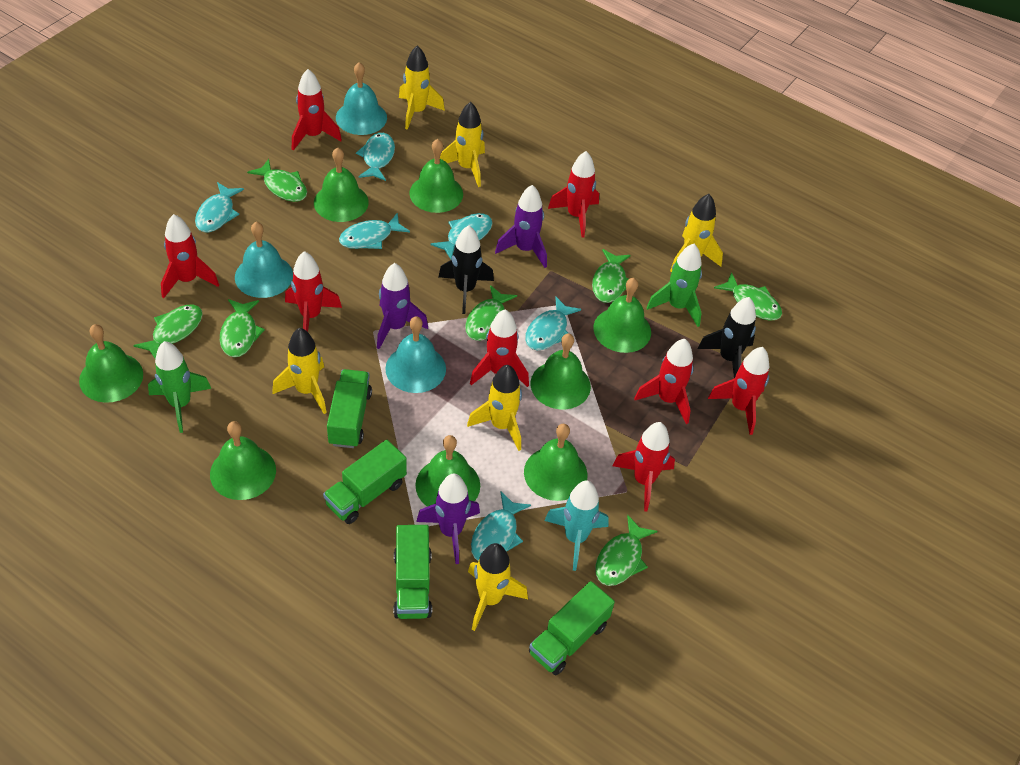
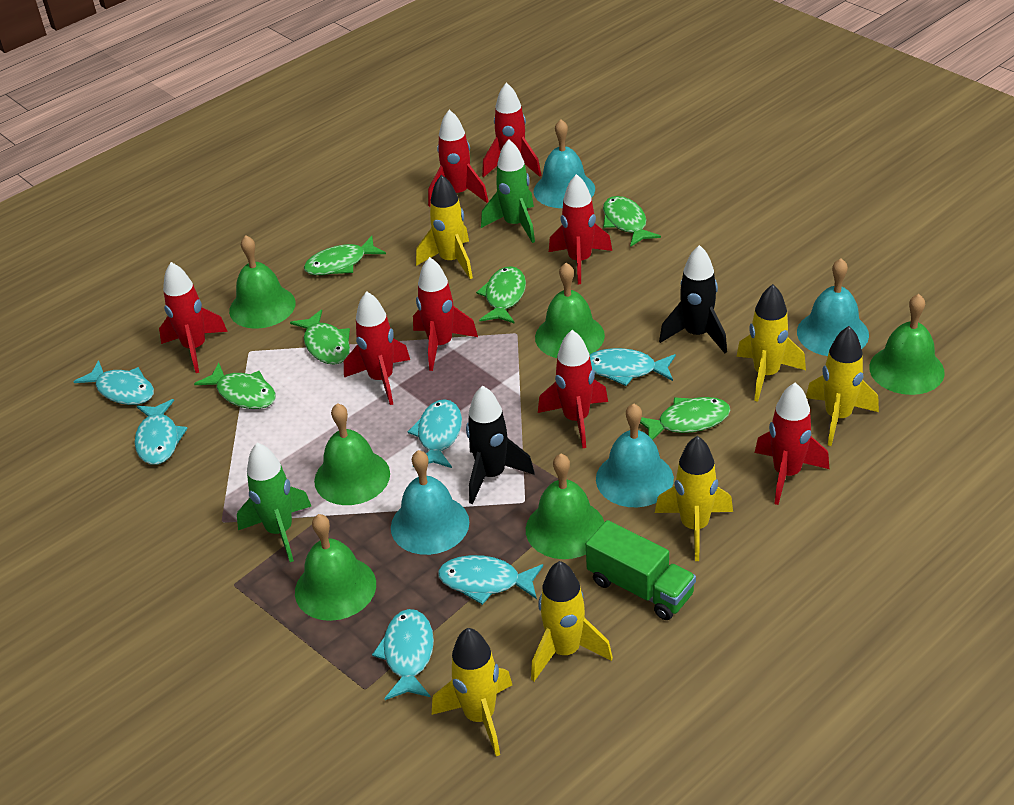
green bell: 8 -> 6
green fish: 7 -> 6
green truck: 4 -> 1
purple rocket: 3 -> 0
turquoise bell: 3 -> 4
turquoise rocket: 1 -> 0

